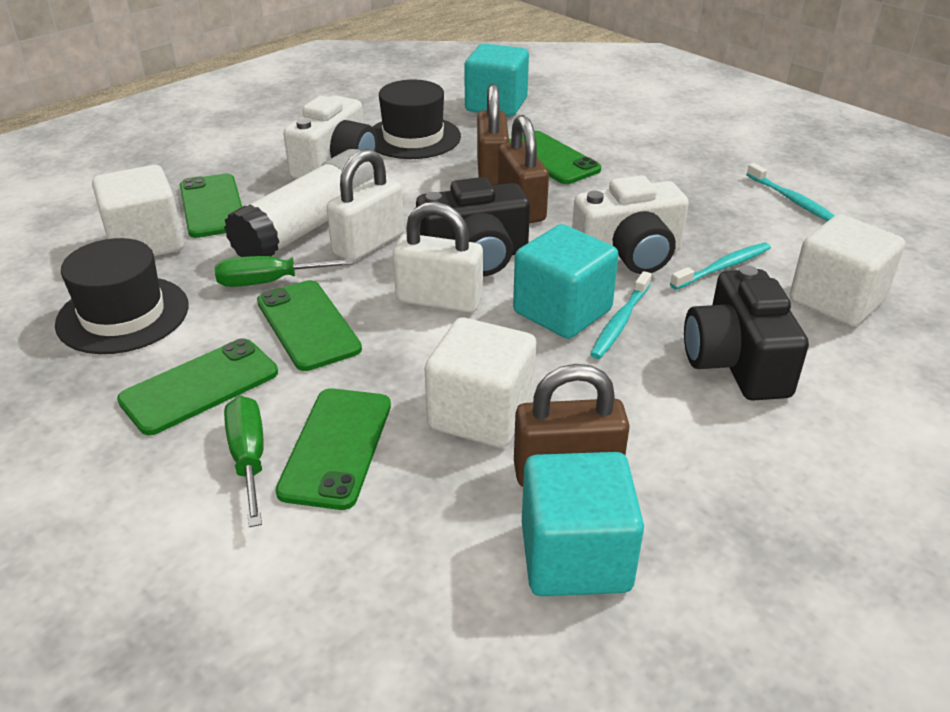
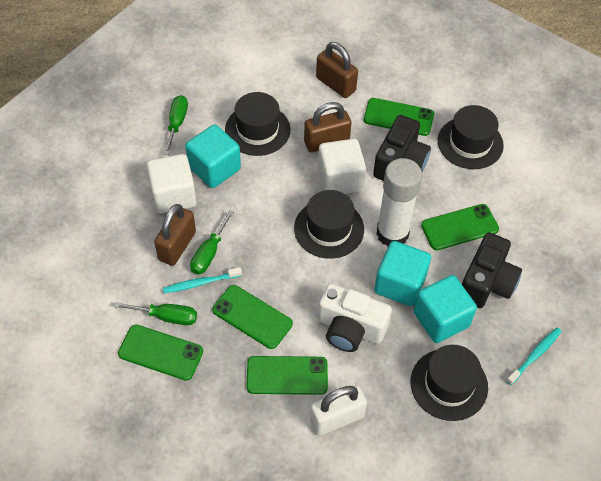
black hat: 2 -> 4
green screwdriver: 2 -> 3
turquoise toothbrush: 3 -> 2
white camera: 2 -> 1
white cube: 3 -> 2
white padlock: 2 -> 1

